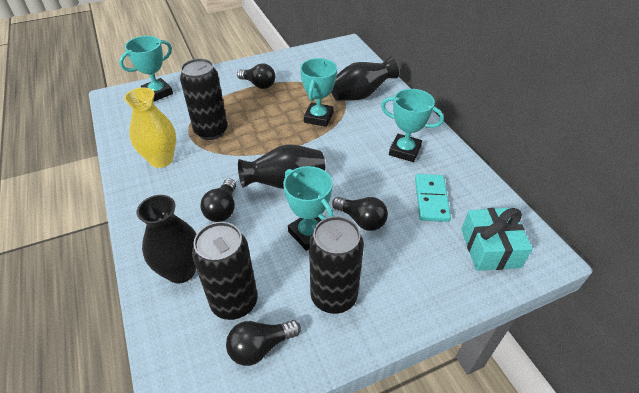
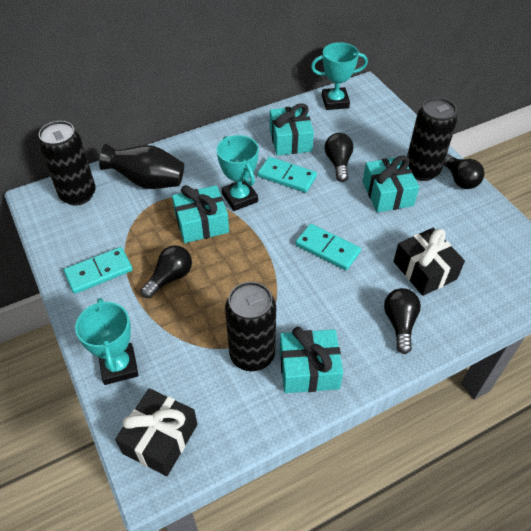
black gift: 0 -> 2
black vase: 3 -> 1
turquoise domino: 1 -> 3
turquoise gift: 1 -> 4
turquoise trophy: 4 -> 3
yellow vase: 1 -> 0

